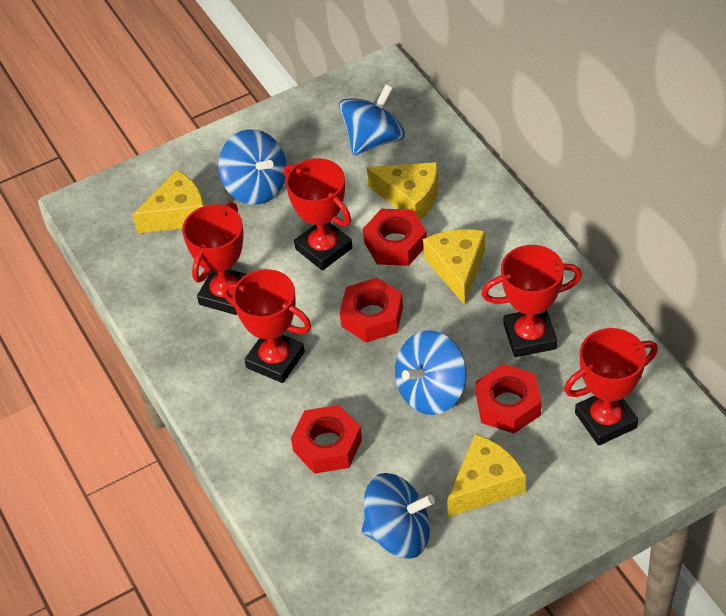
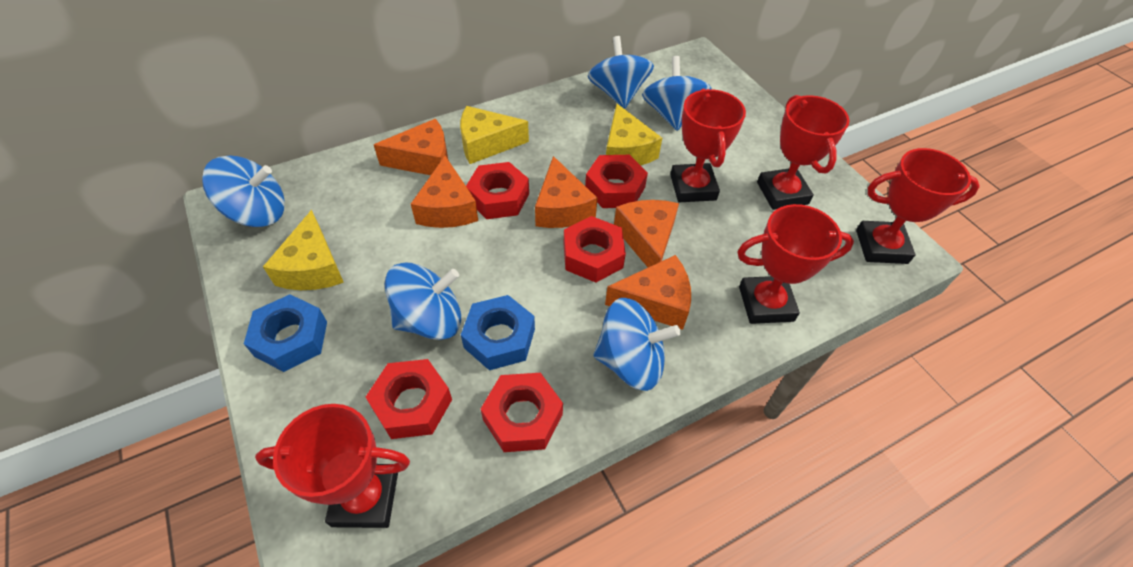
blue nut: 0 -> 2
blue spinning top: 4 -> 5
orange cheese: 0 -> 5
red nut: 4 -> 5
yellow cheese: 4 -> 3

